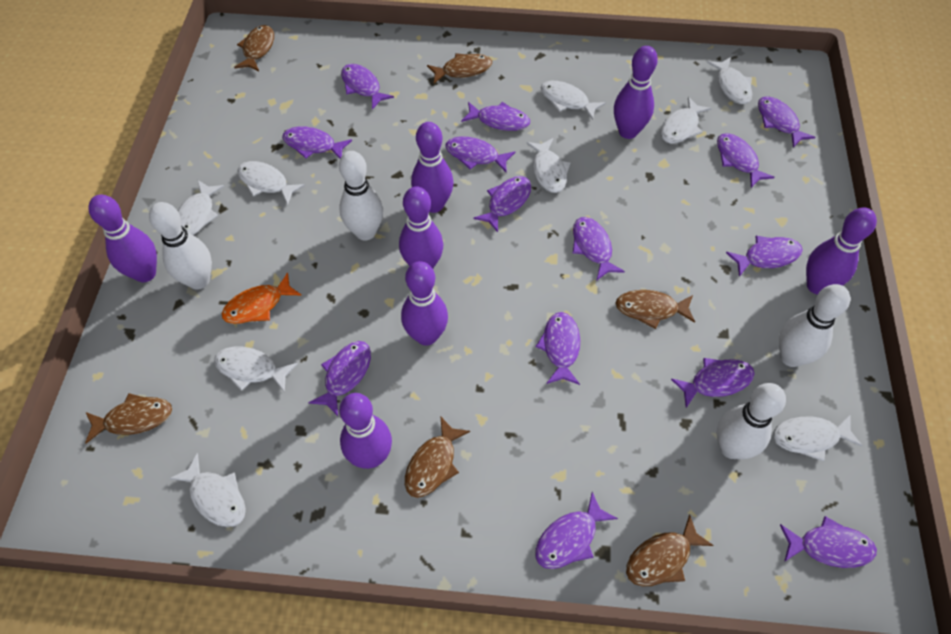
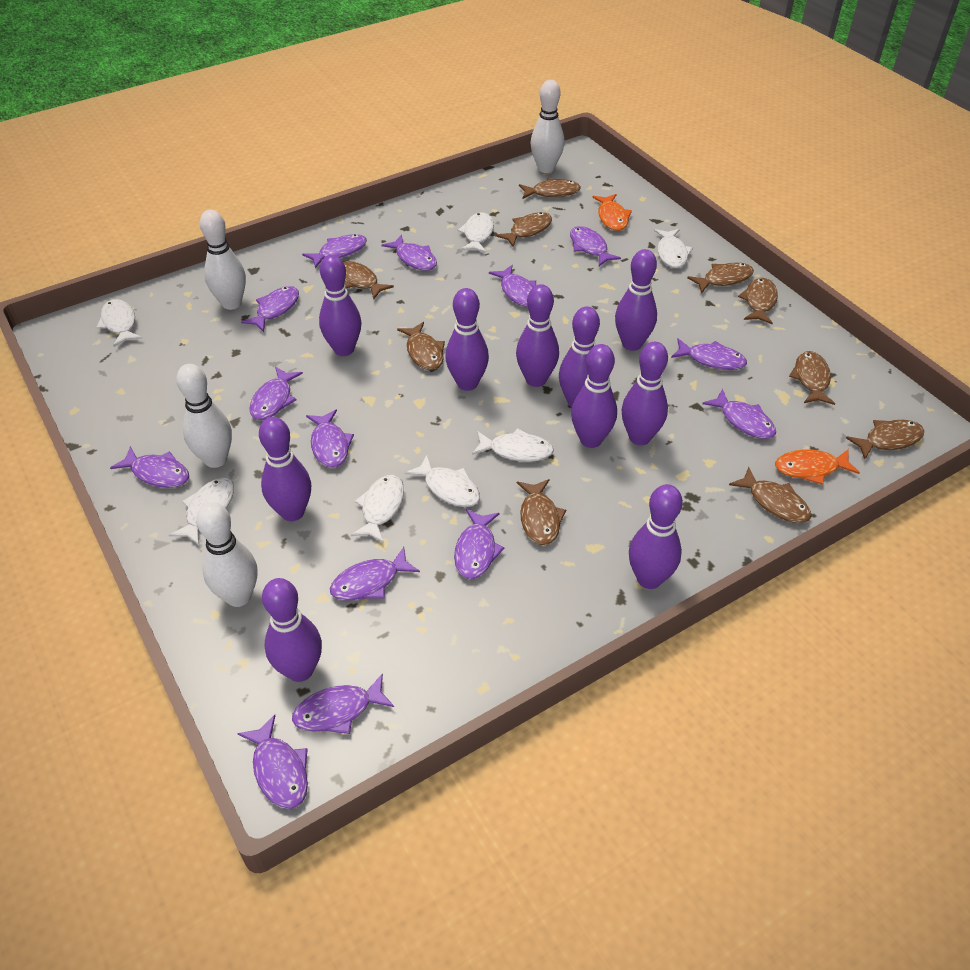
brown fish: 6 -> 10
orange fish: 1 -> 2
purple bowling pin: 7 -> 10
white fish: 9 -> 7

